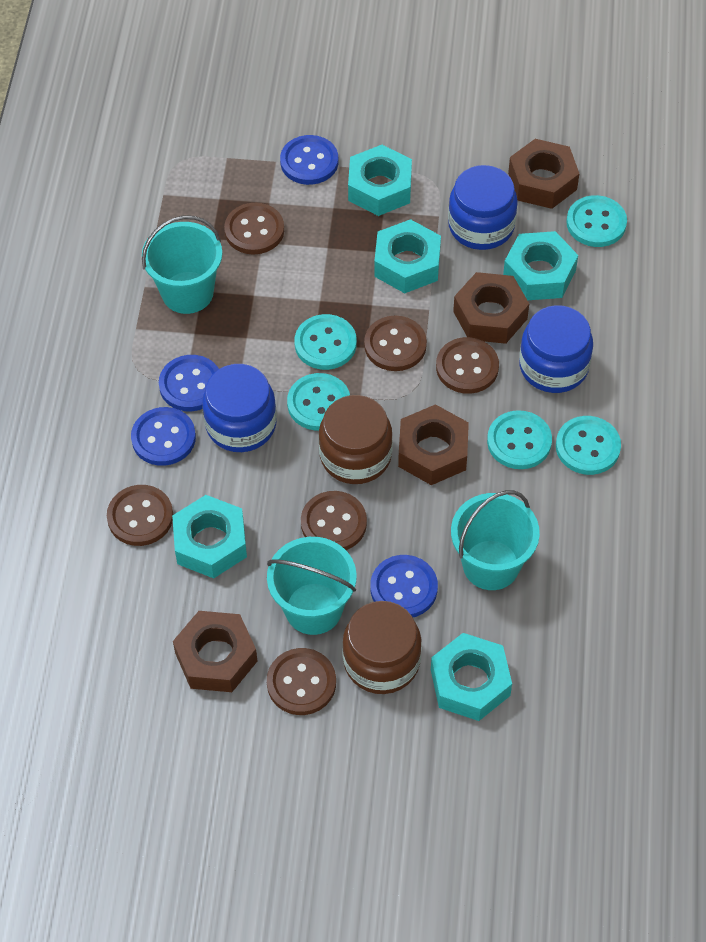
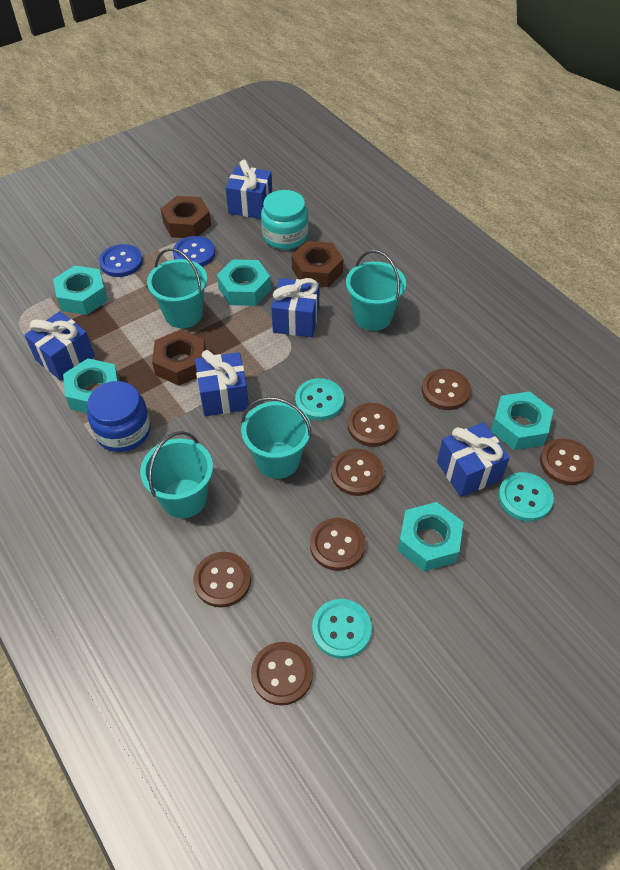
blue button: 4 -> 2
blue gift: 0 -> 5
blue jar: 3 -> 1
brown button: 6 -> 7
brown jar: 2 -> 0
brown nut: 4 -> 3
turquoise bucket: 3 -> 4
turquoise button: 5 -> 3
turquoise jar: 0 -> 1

